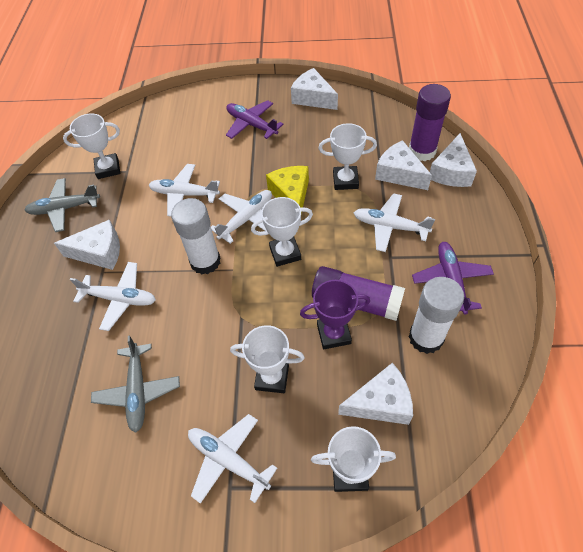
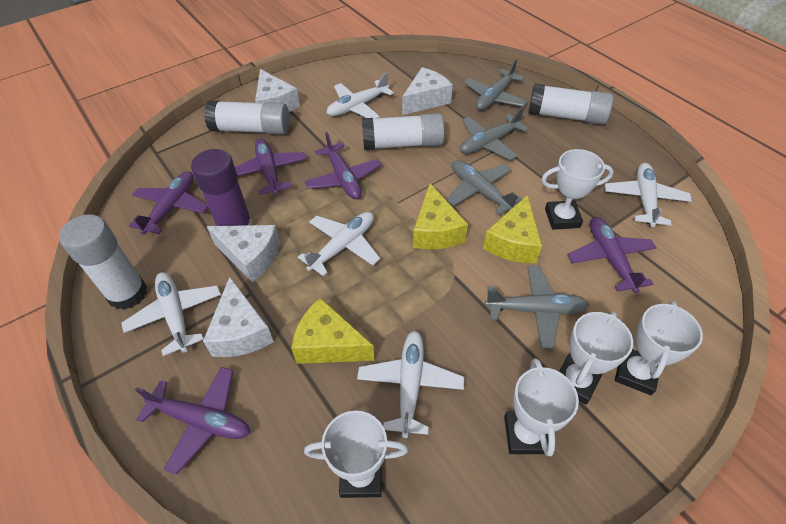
grey plane: 2 -> 4
purple glue stick: 2 -> 1
purple plane: 2 -> 5
purple trophy: 1 -> 0
white cheese: 5 -> 4
white glue stick: 2 -> 4
yellow cheese: 1 -> 3

